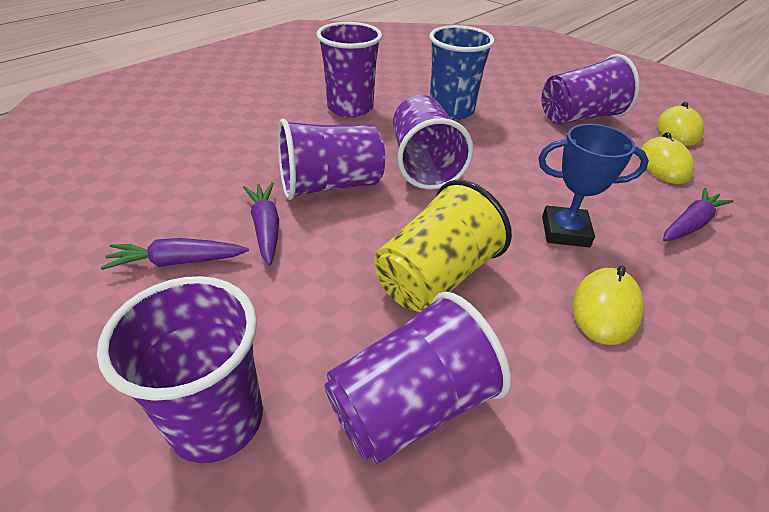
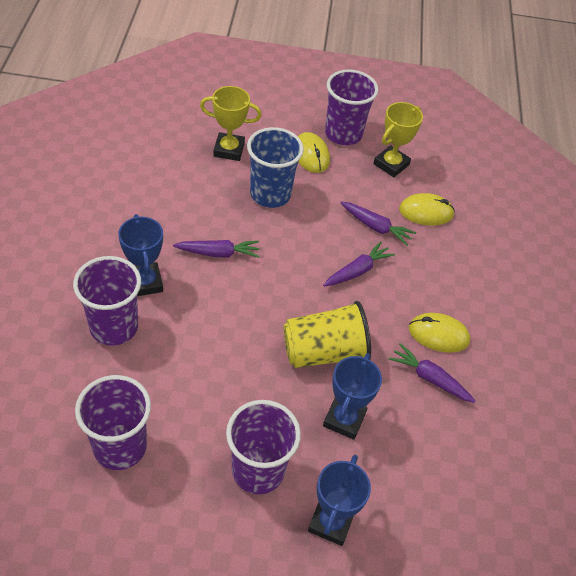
blue trophy: 1 -> 3
purple carrot: 3 -> 4
purple cup: 6 -> 4
yellow trophy: 0 -> 2

